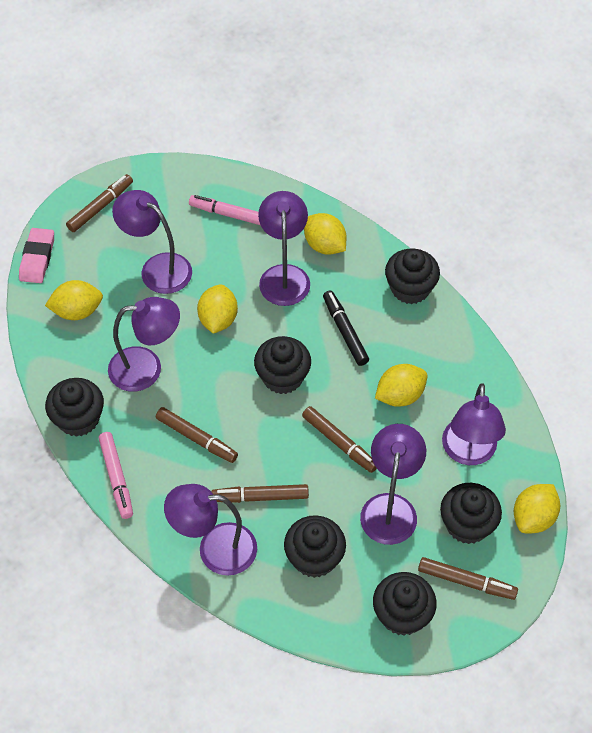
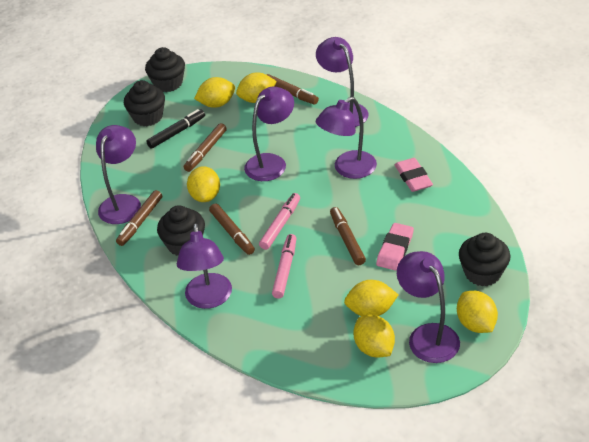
black cupcake: 6 -> 4
pink eraser: 1 -> 2
yellow lemon: 5 -> 6

